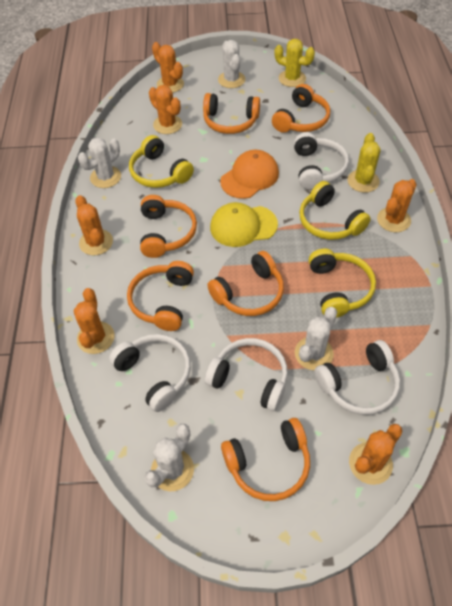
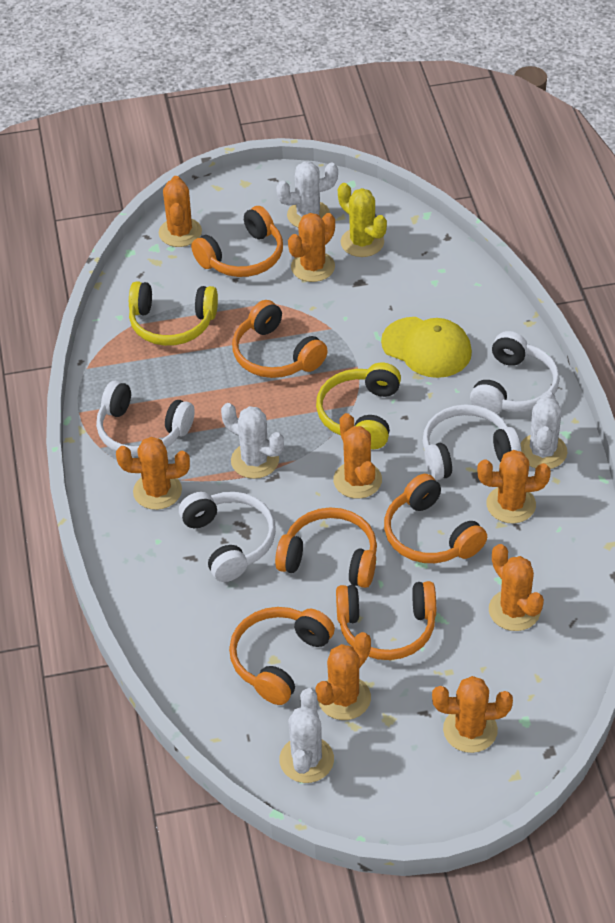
orange cactus: 6 -> 8
orange cap: 1 -> 0
yellow cactus: 2 -> 1
yellow headphones: 3 -> 2

